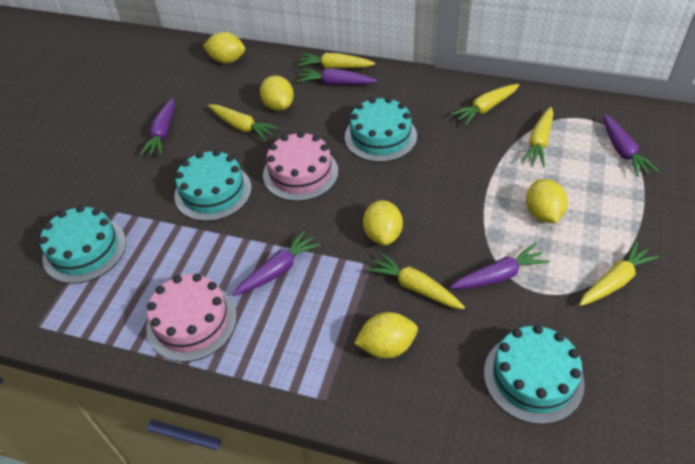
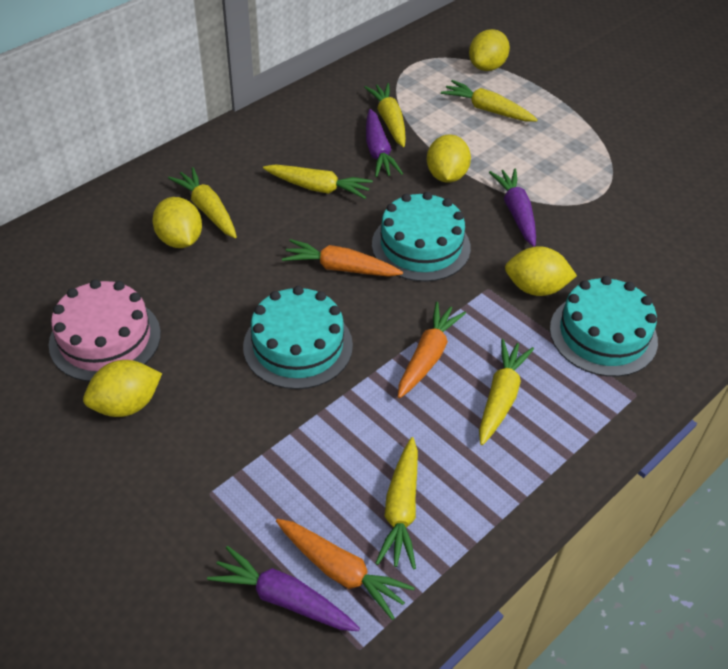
orange carrot: 0 -> 3
pink cake: 2 -> 1
purple carrot: 5 -> 3
turquoise cake: 4 -> 3

